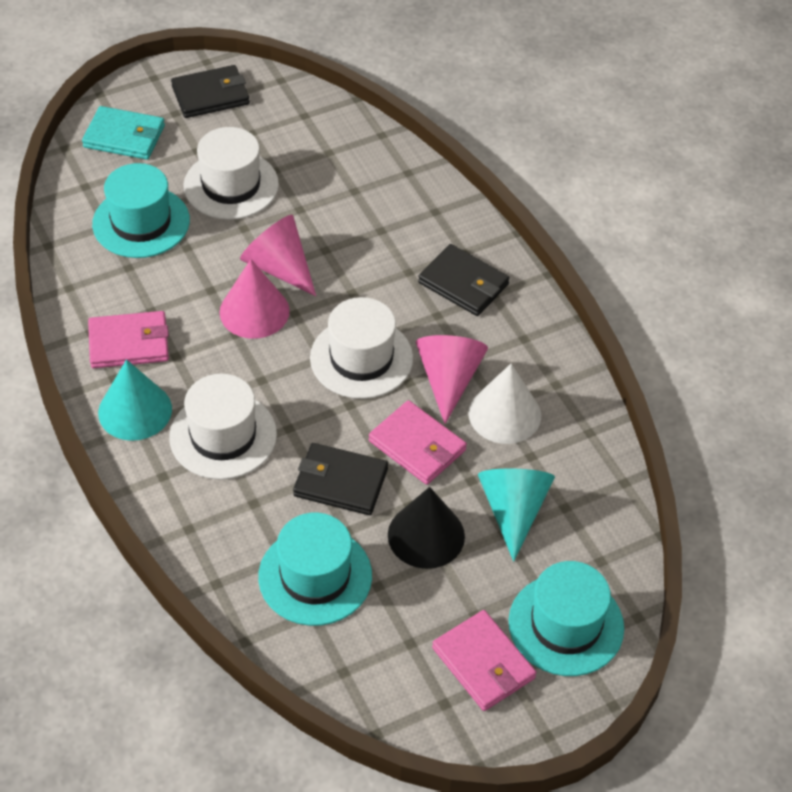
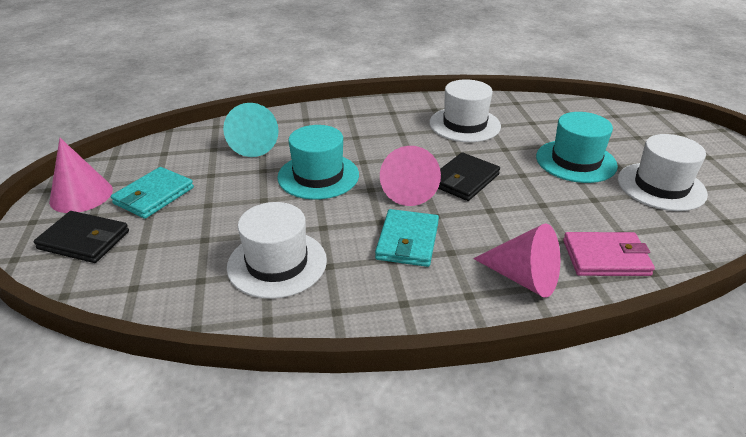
black cone: 1 -> 0
black wallet: 3 -> 2
pink wallet: 3 -> 1
turquoise cone: 2 -> 1
turquoise hat: 3 -> 2
turquoise wallet: 1 -> 2
white cone: 1 -> 0

